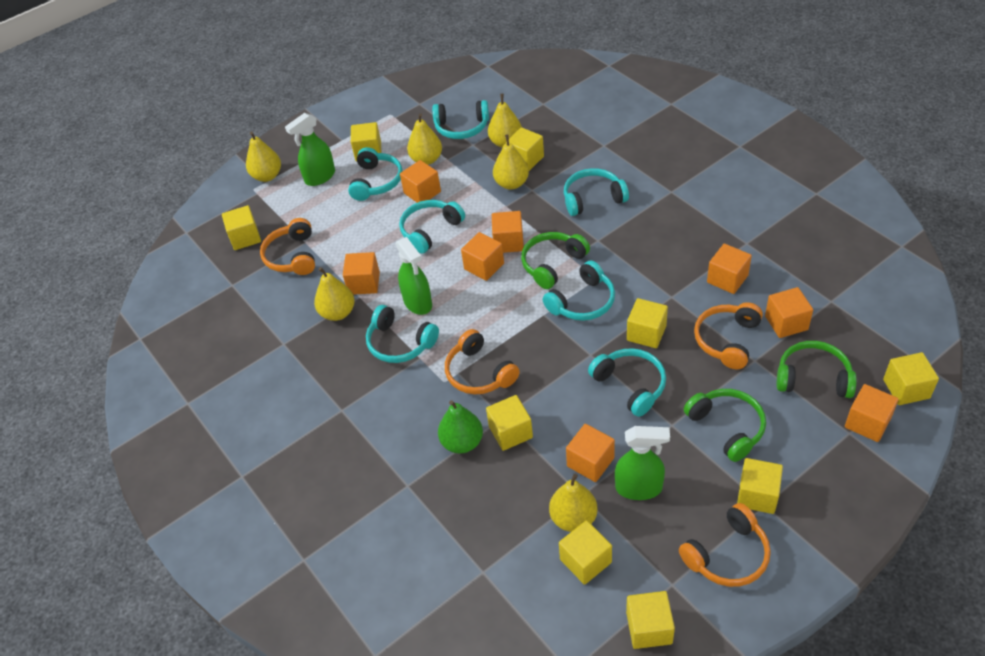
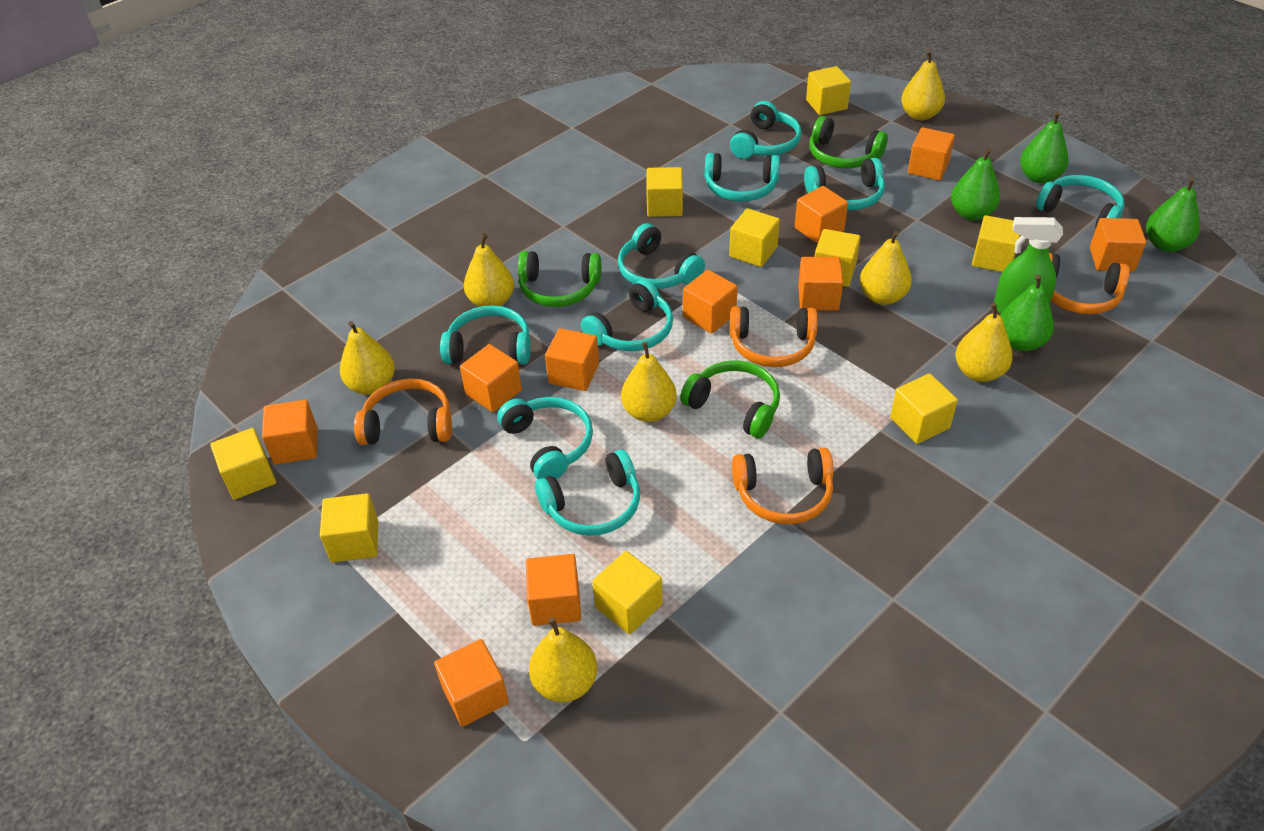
green pear: 1 -> 4
green spray bottle: 3 -> 1
orange cube: 8 -> 10
turquoise headphones: 7 -> 9
yellow pear: 6 -> 7

